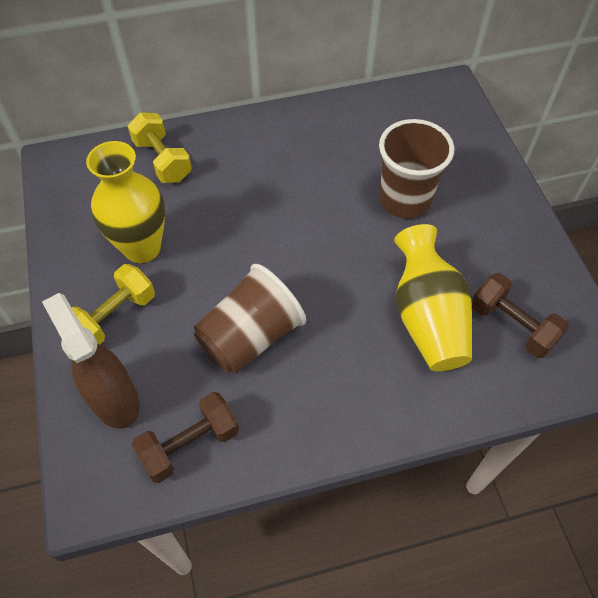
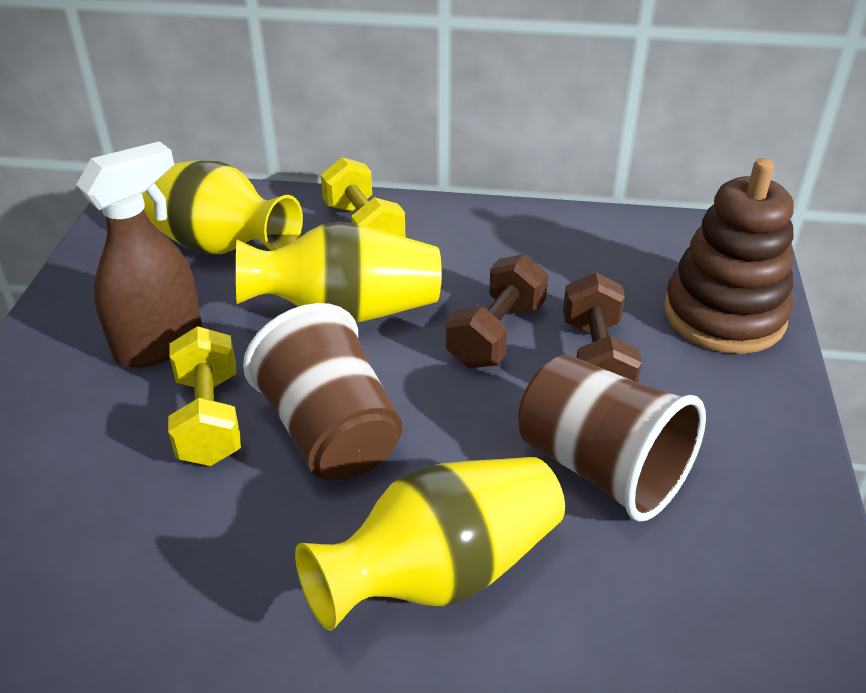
brown stacking toy: 0 -> 1
yellow vase: 2 -> 3

